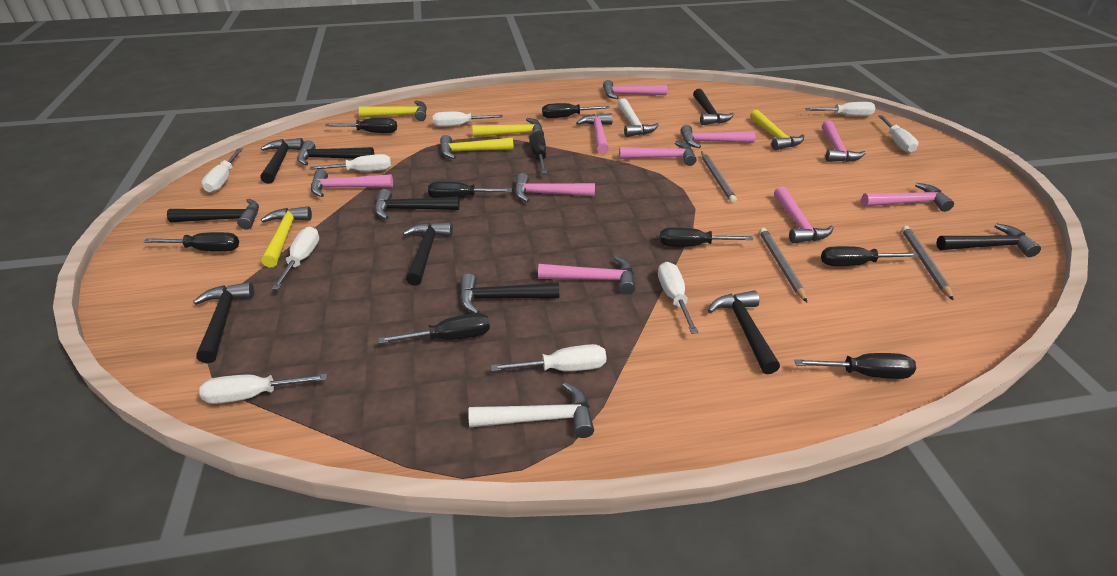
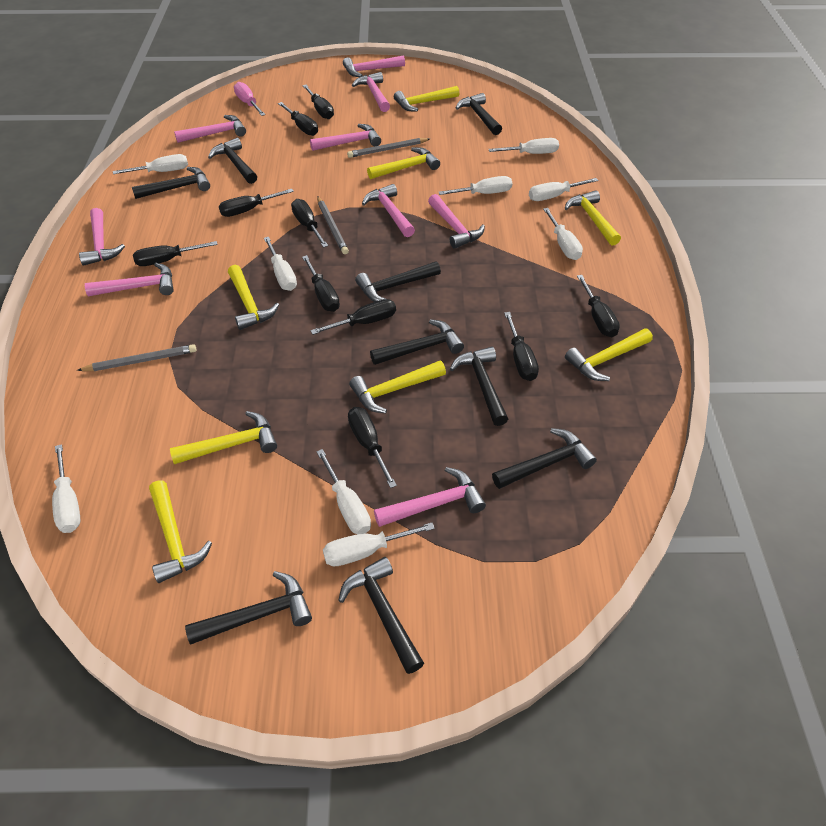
black hammer: 10 -> 9
black screwdriver: 9 -> 10
pink hammer: 10 -> 9
pink screwdriver: 0 -> 1
white hammer: 2 -> 0
yellow hammer: 5 -> 8

